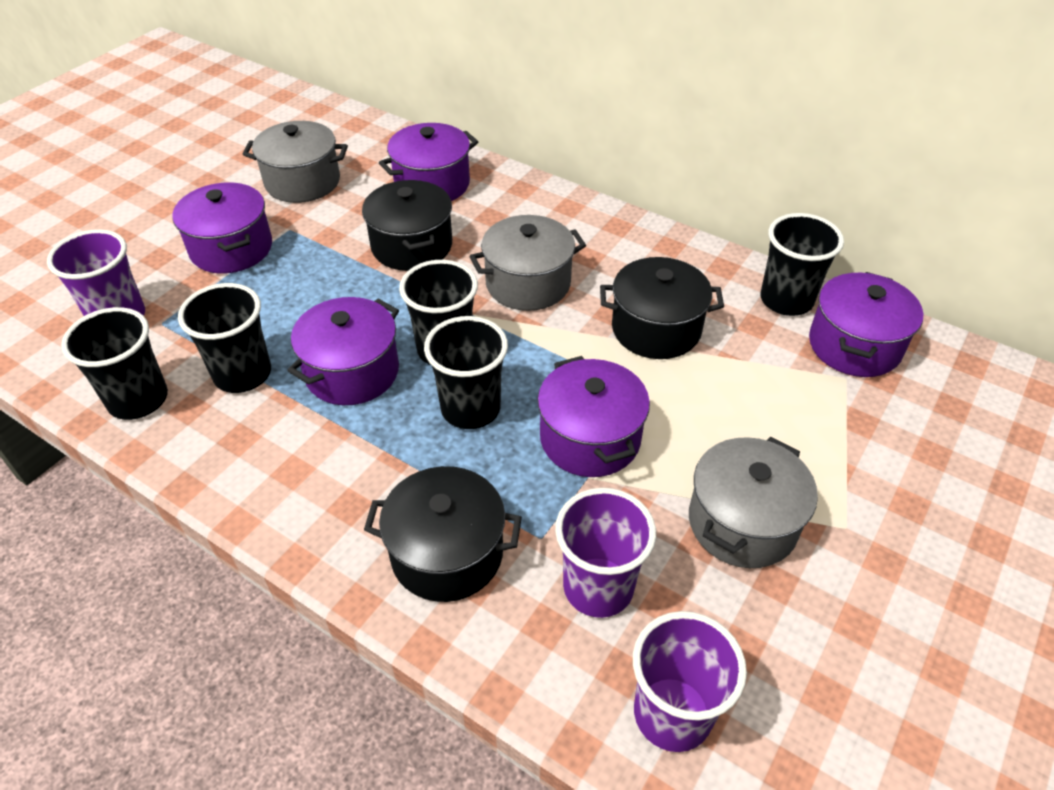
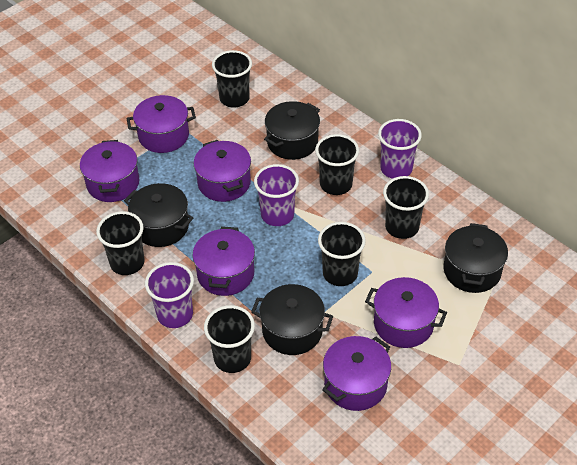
black cup: 5 -> 6
black pot: 3 -> 4
grey pot: 3 -> 0
purple pot: 5 -> 6

